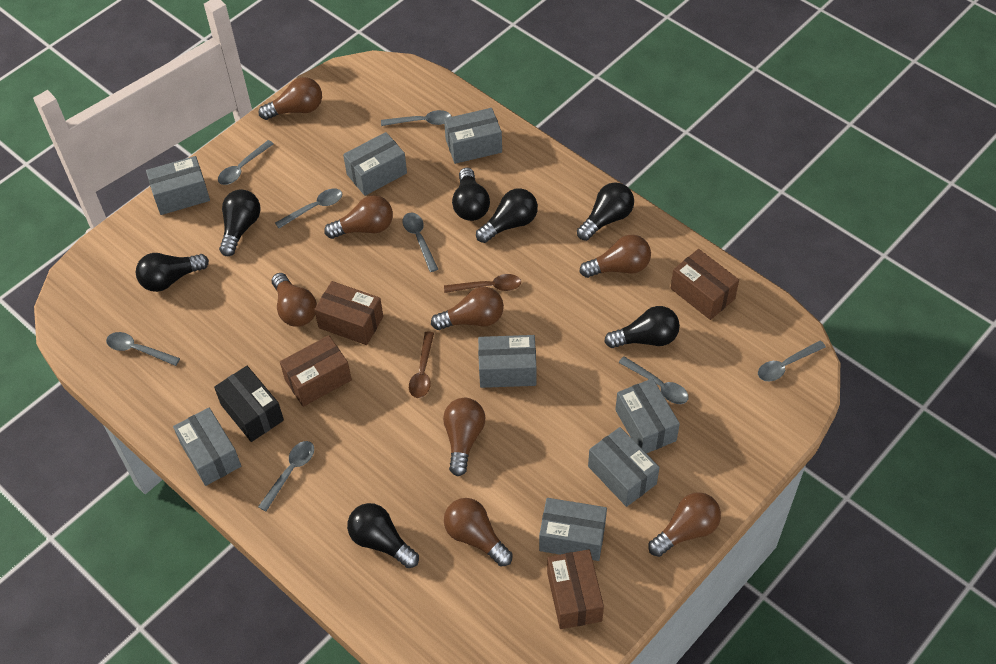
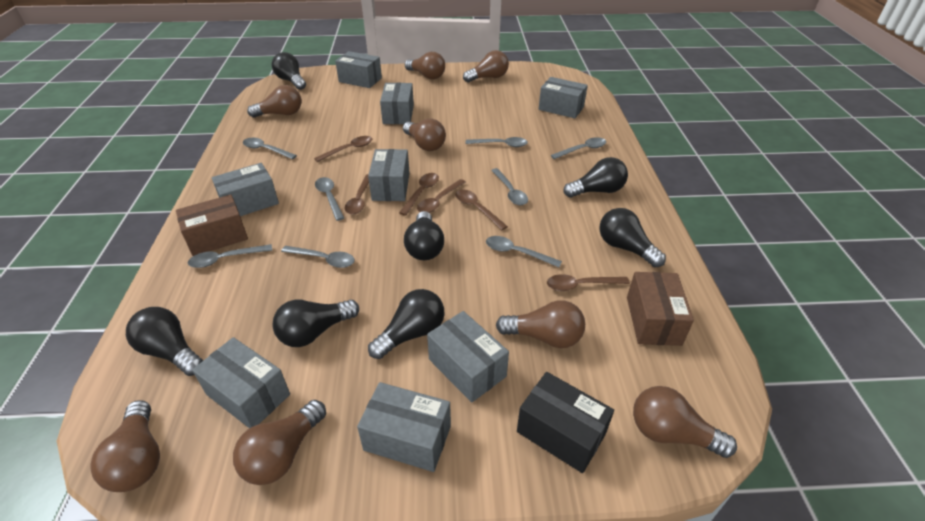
brown box: 4 -> 2
brown spoon: 2 -> 6

